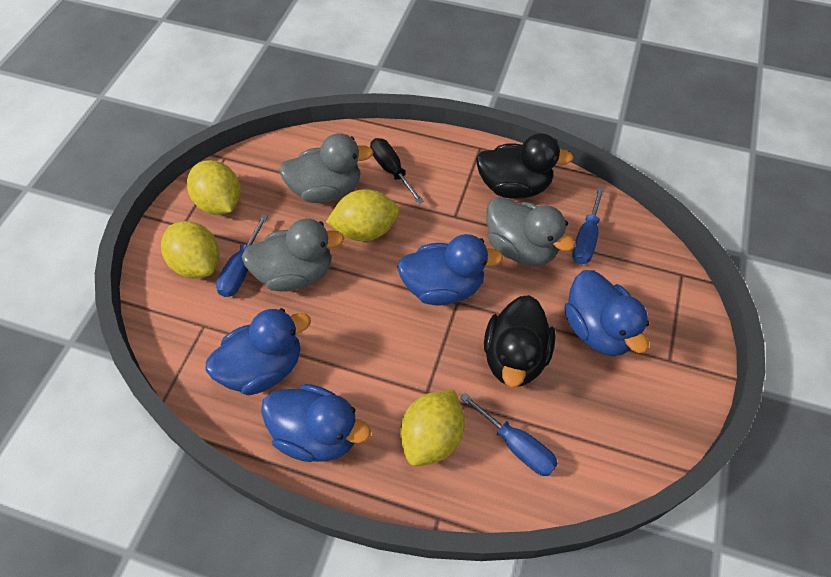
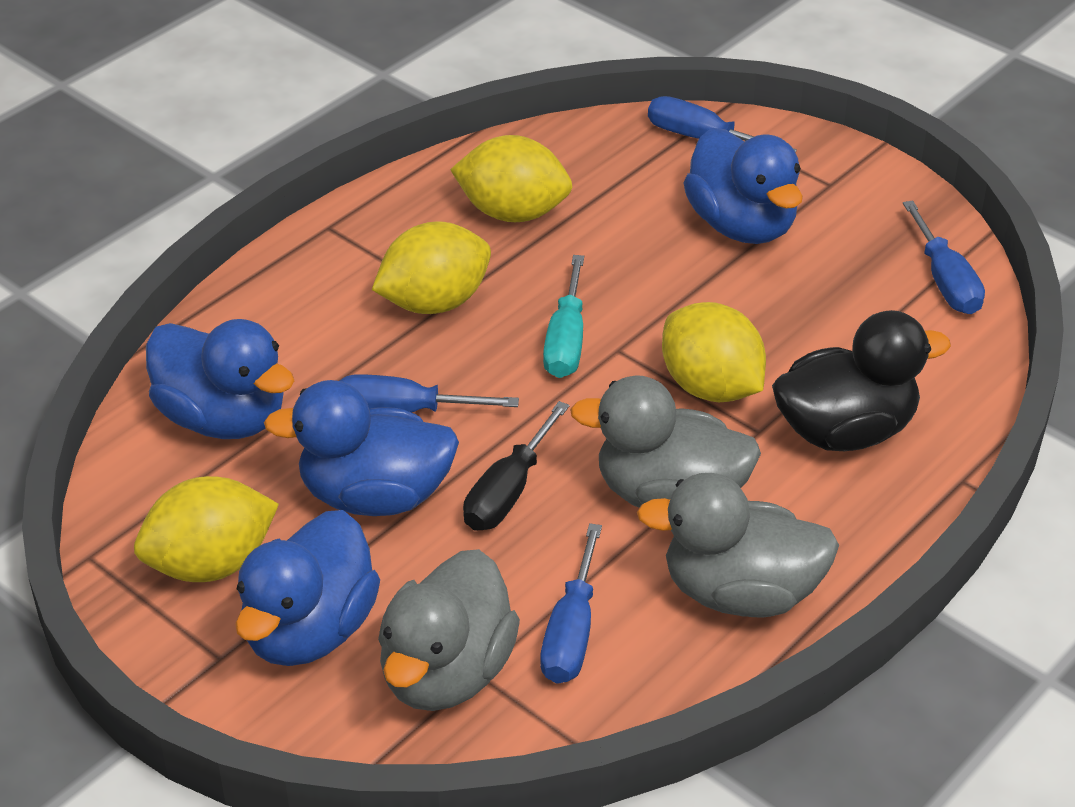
black duck: 2 -> 1
blue screwdriver: 3 -> 4
turquoise screwdriver: 0 -> 1

